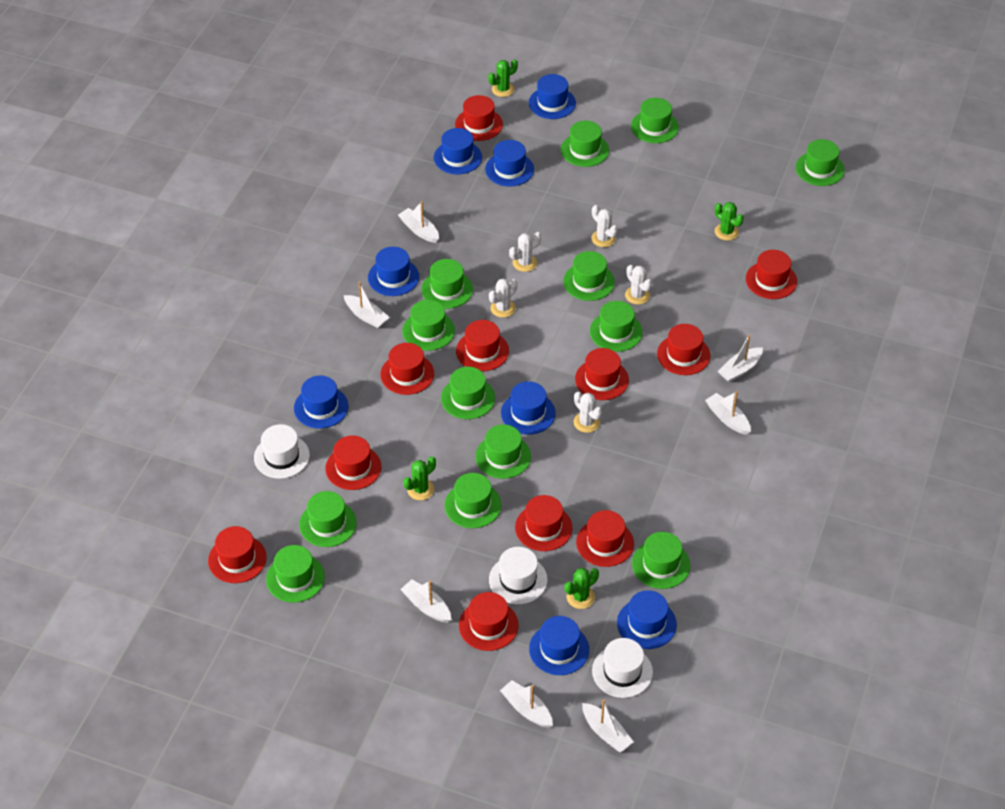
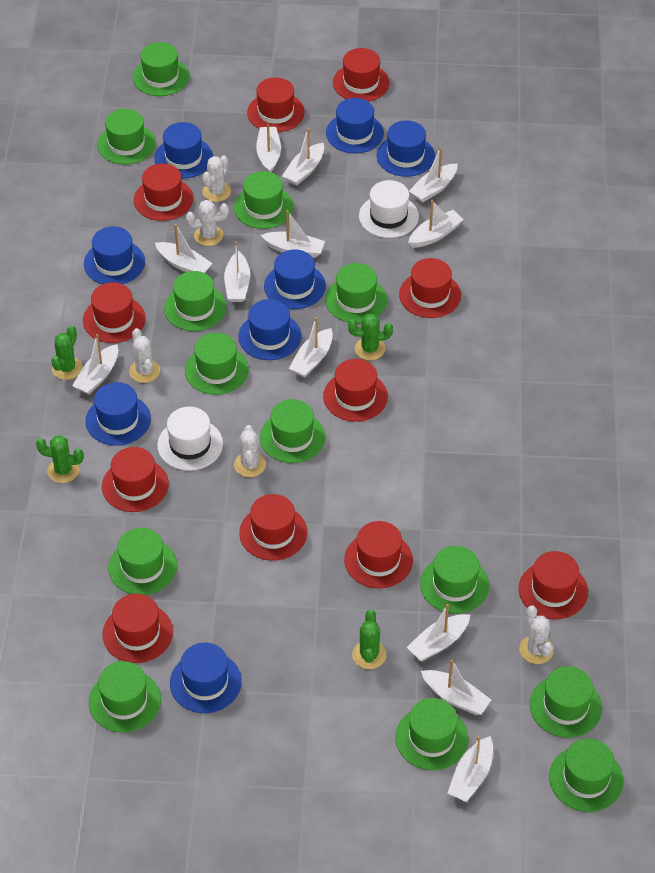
white boat: 7 -> 12
white hat: 3 -> 2

